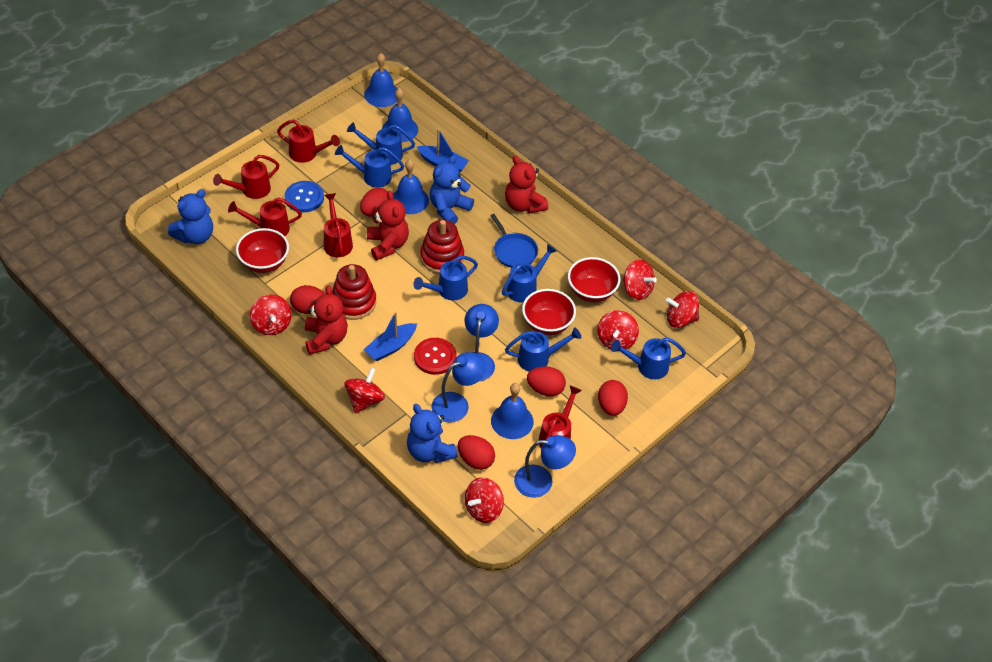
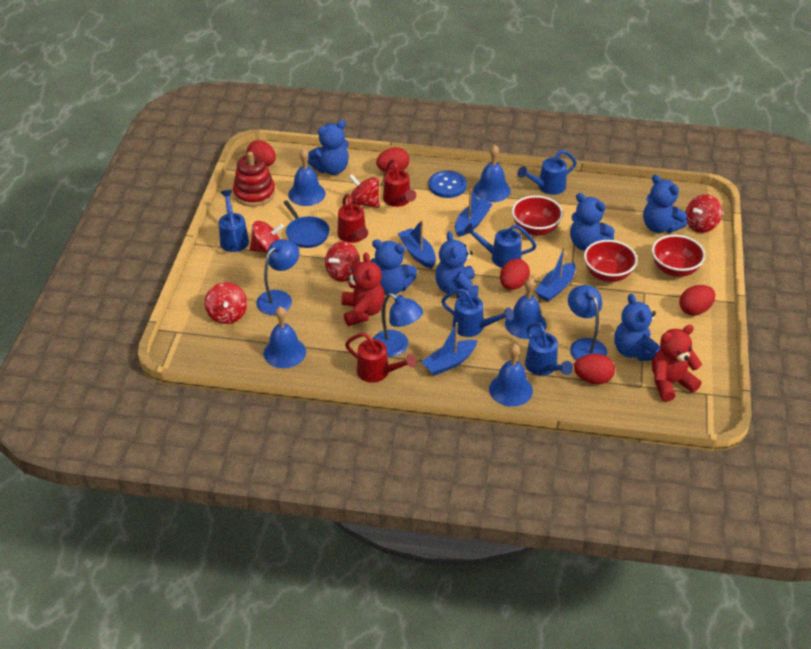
blue bell: 4 -> 5
blue boat: 2 -> 4
blue teddy bear: 3 -> 6
blue watering can: 6 -> 5
red button: 1 -> 0
red spinning top: 6 -> 5
red stacking toy: 2 -> 1
red teddy bear: 3 -> 2
red watering can: 5 -> 3

